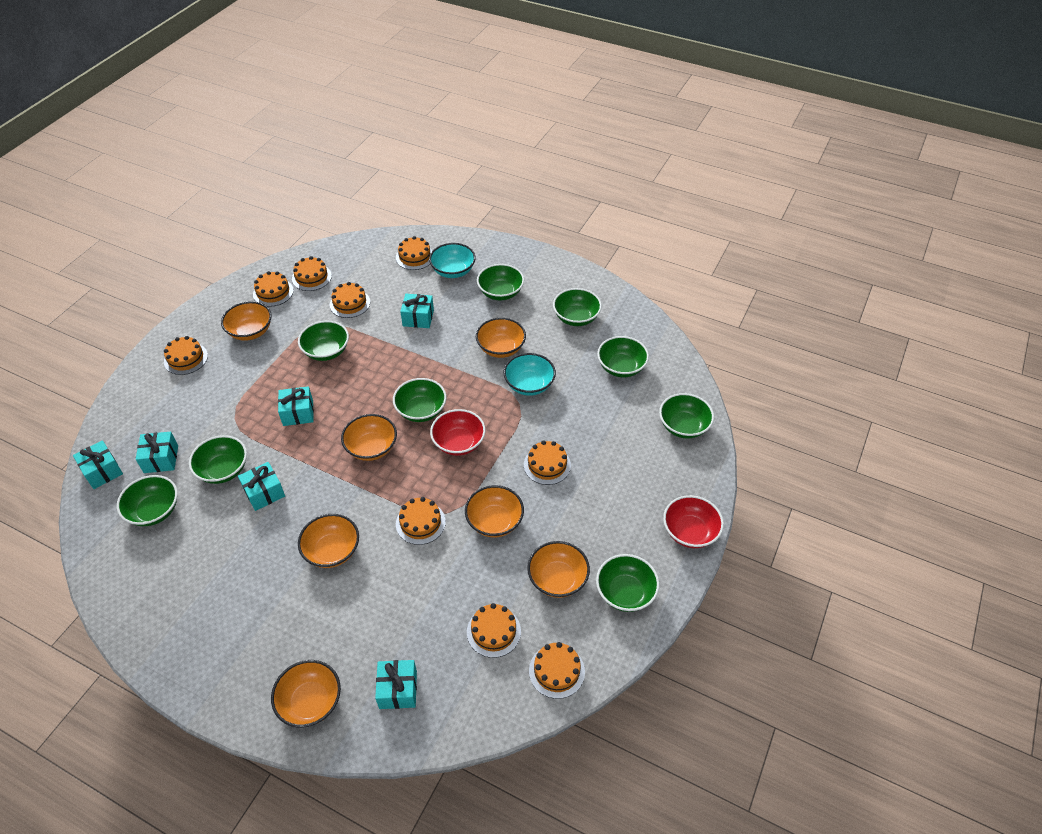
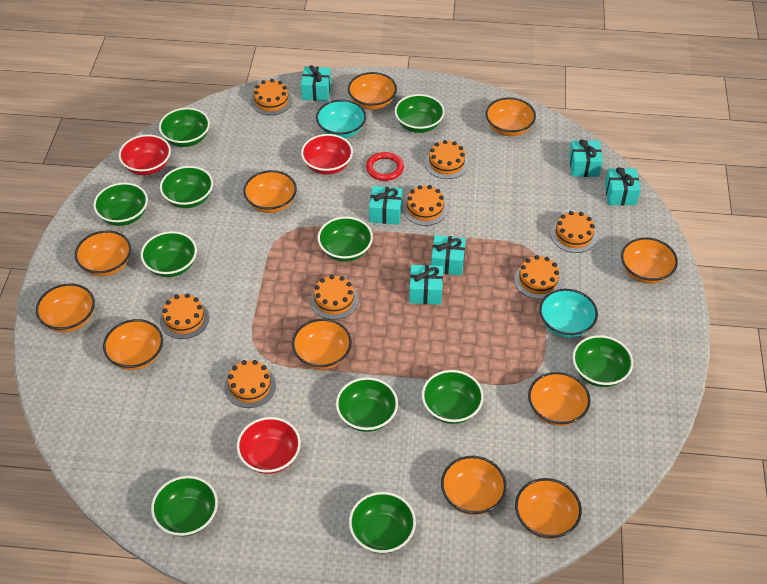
green bowl: 9 -> 11
orange bowl: 7 -> 11
orange cake: 9 -> 8
red bowl: 2 -> 3
red ring: 0 -> 1

